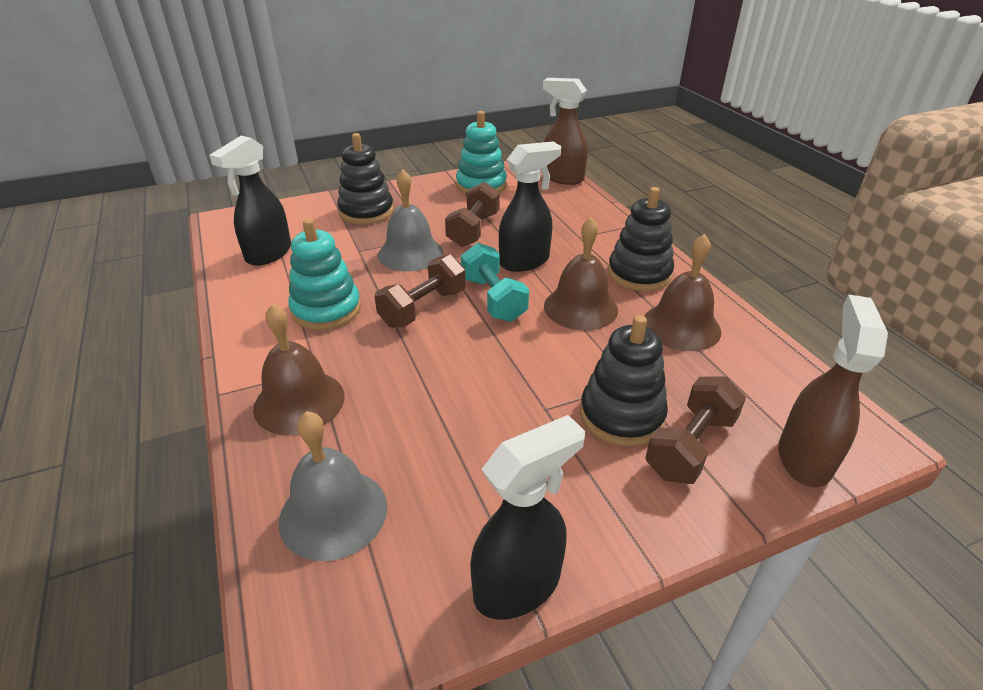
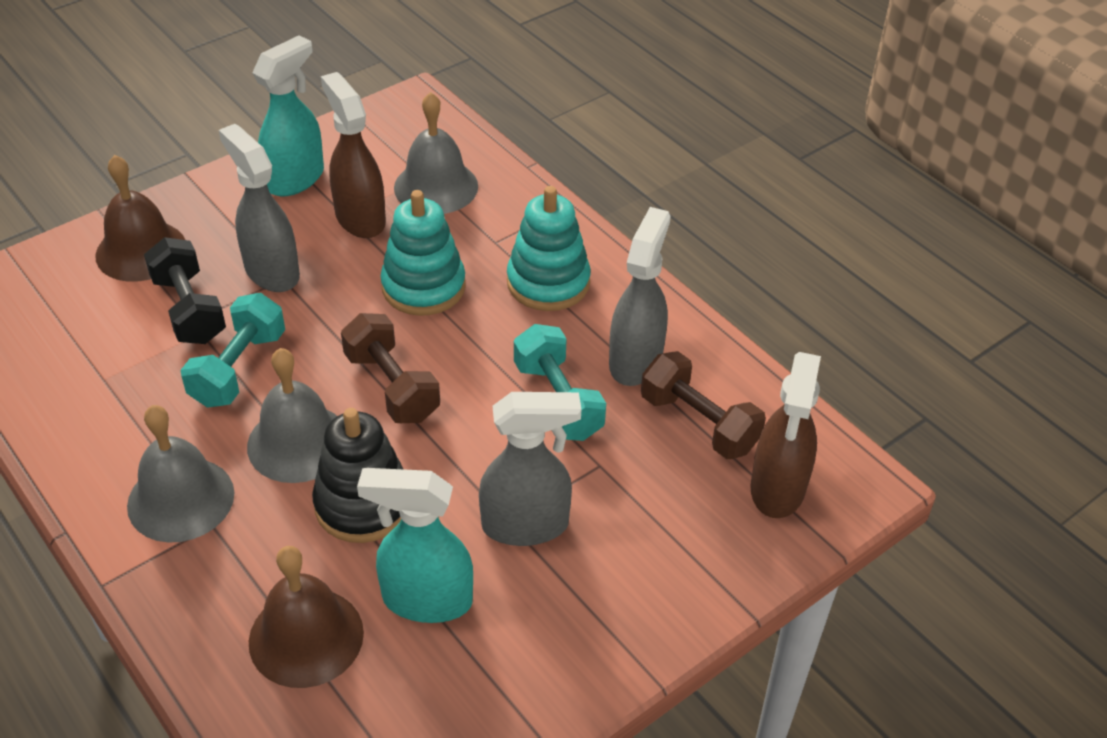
black dumbbell: 0 -> 1
black spray bottle: 3 -> 0
black stacking toy: 3 -> 1
brown bell: 3 -> 2
brown dumbbell: 3 -> 2
grey bell: 2 -> 3
grey spray bottle: 0 -> 3
turquoise dumbbell: 1 -> 2
turquoise spray bottle: 0 -> 2

